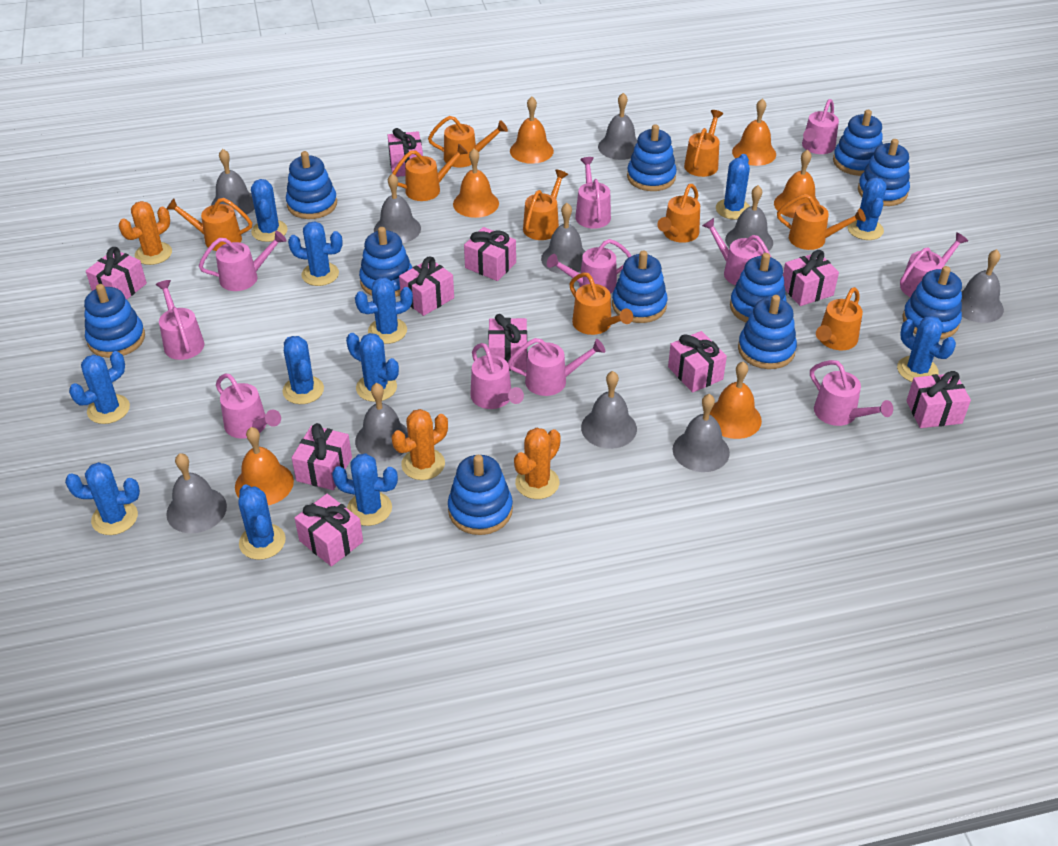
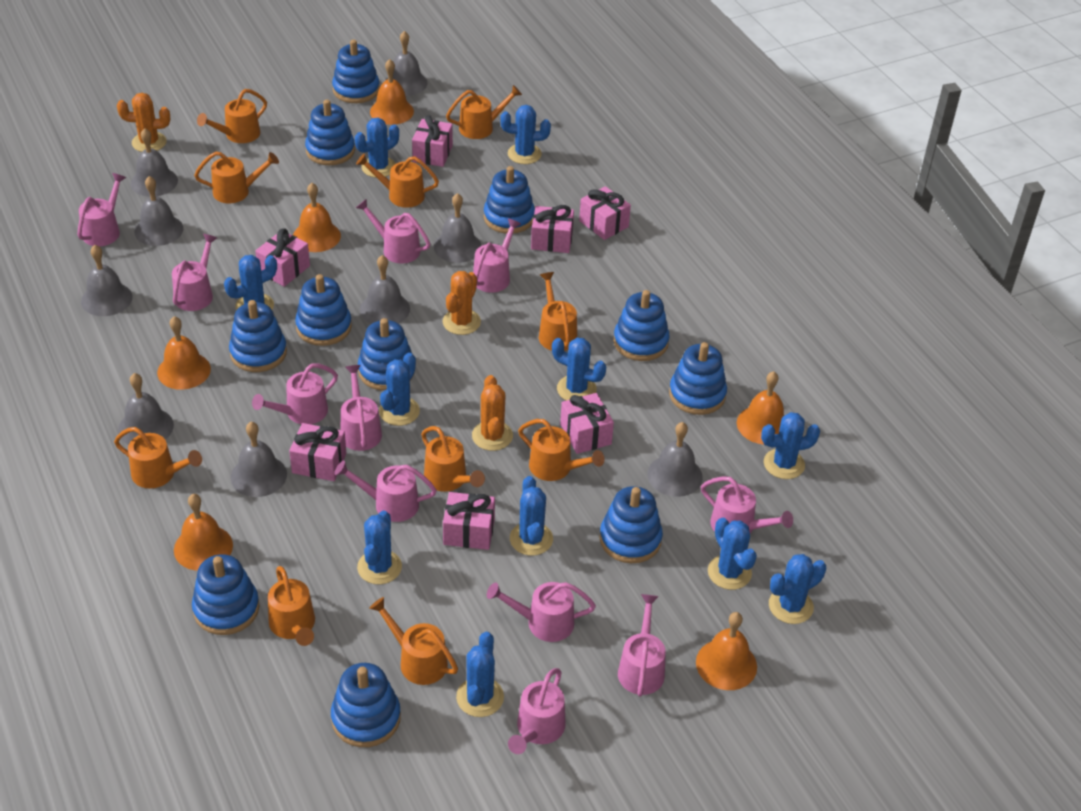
blue cactus: 12 -> 11
grey bell: 10 -> 9
orange watering can: 9 -> 10
pink gift: 10 -> 7

